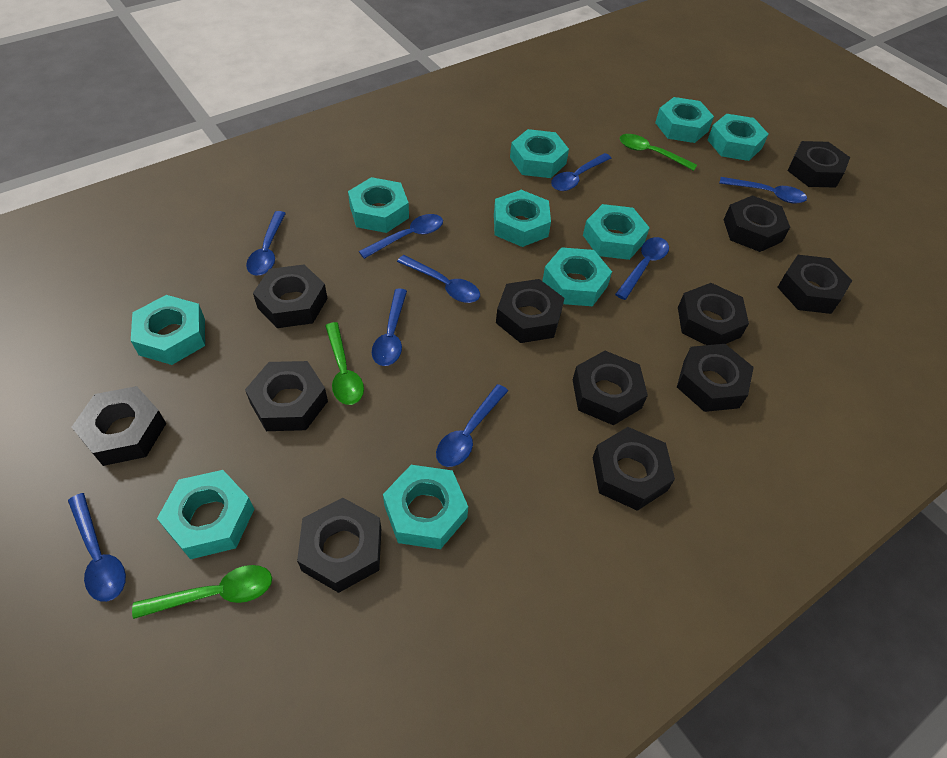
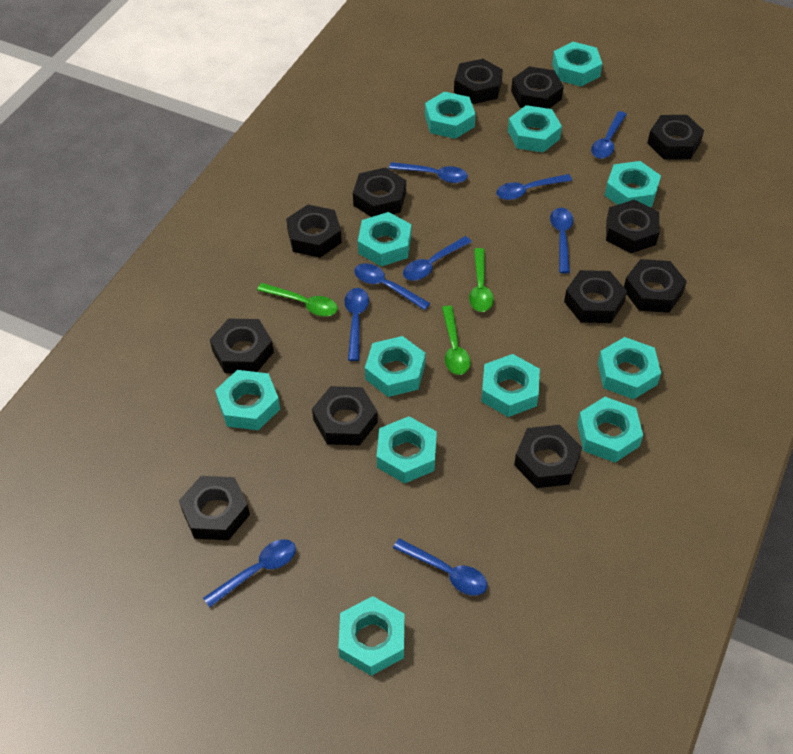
turquoise nut: 10 -> 12

